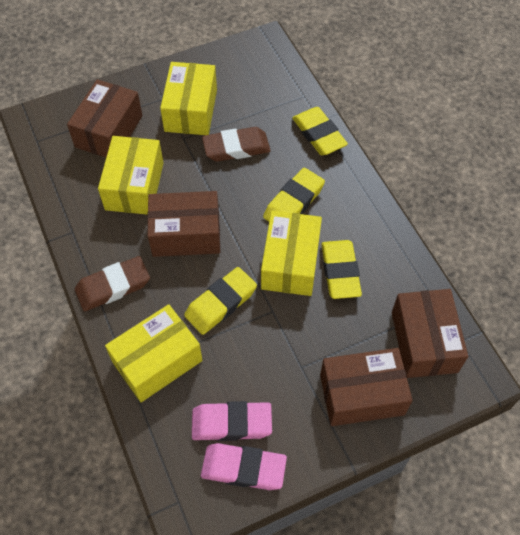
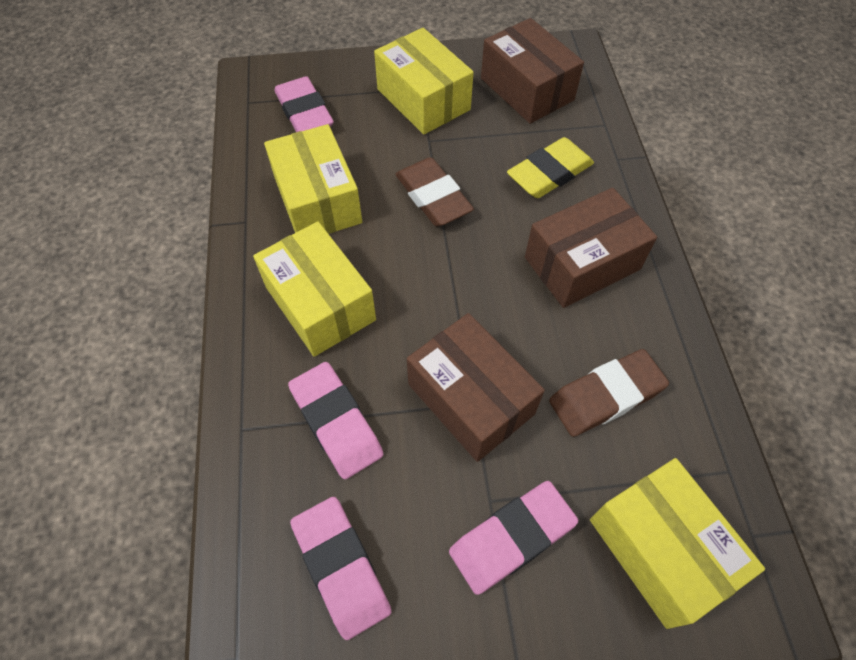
brown box: 4 -> 3
pink eraser: 2 -> 4
yellow eraser: 4 -> 1

